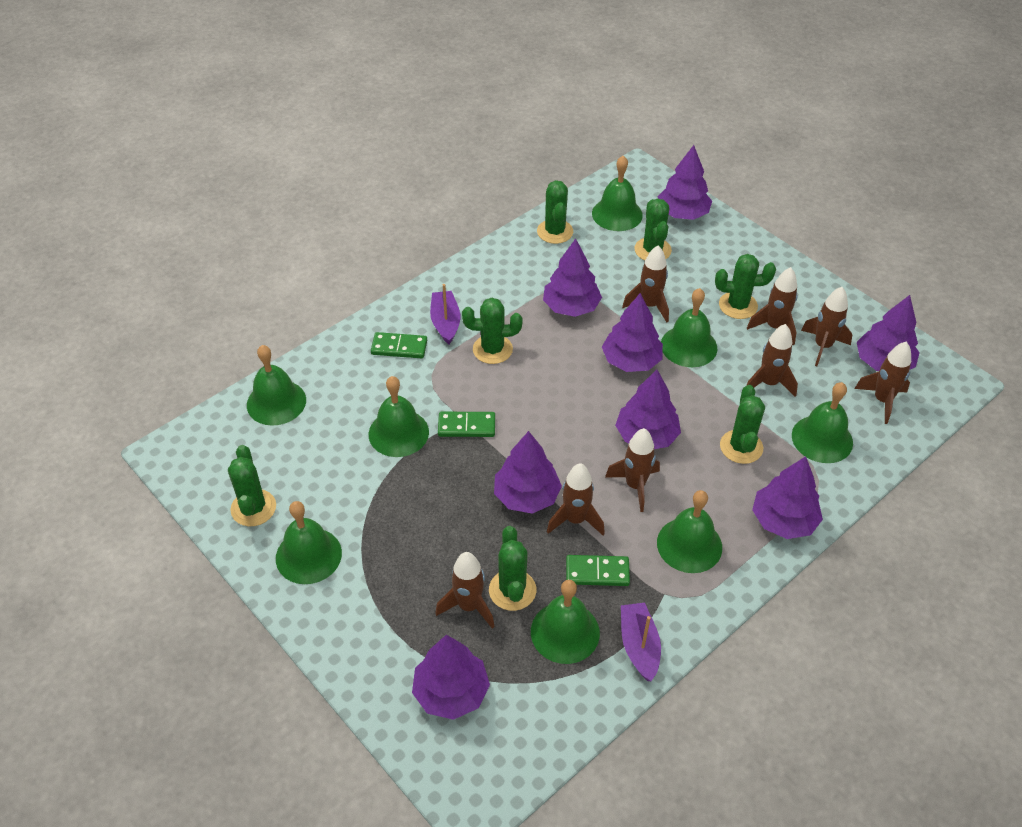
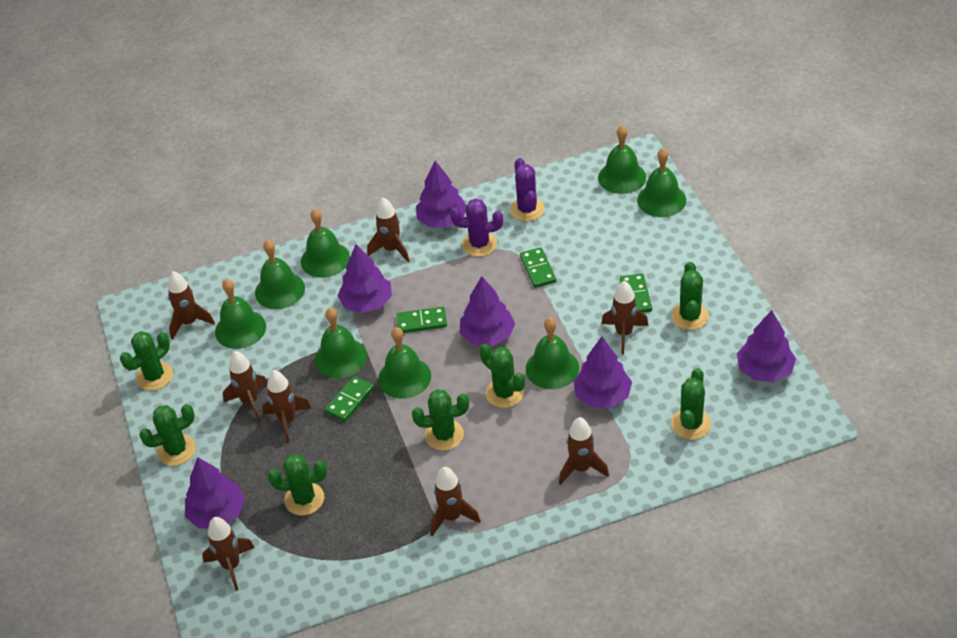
green domino: 3 -> 4
purple boat: 2 -> 0
purple cactus: 0 -> 2
purple tree: 8 -> 6

